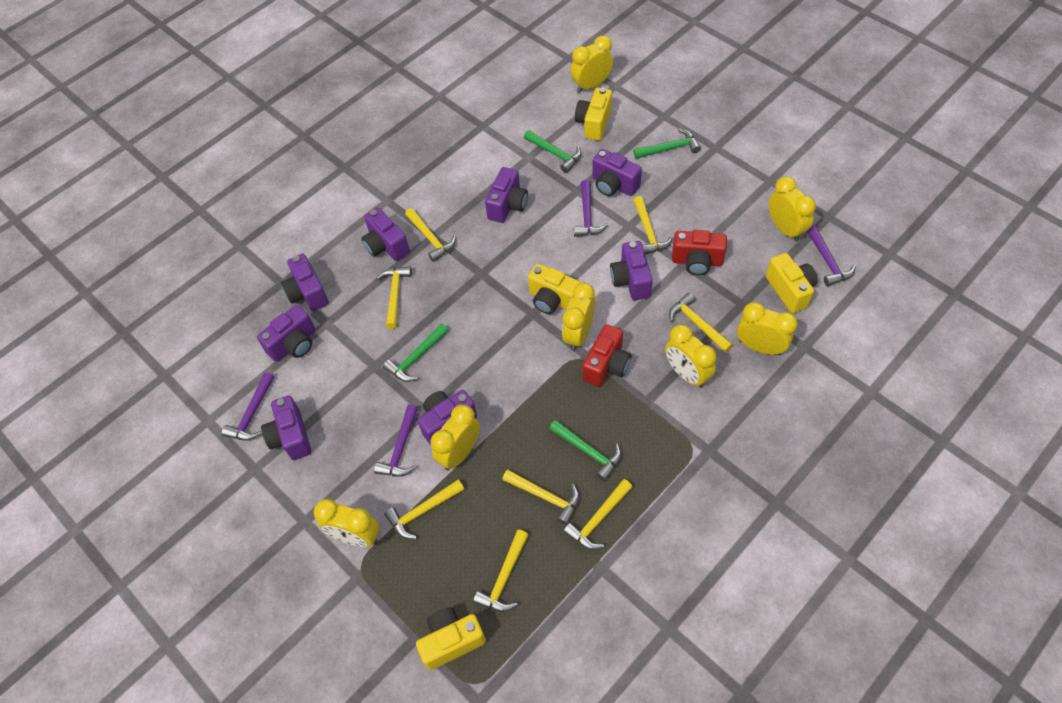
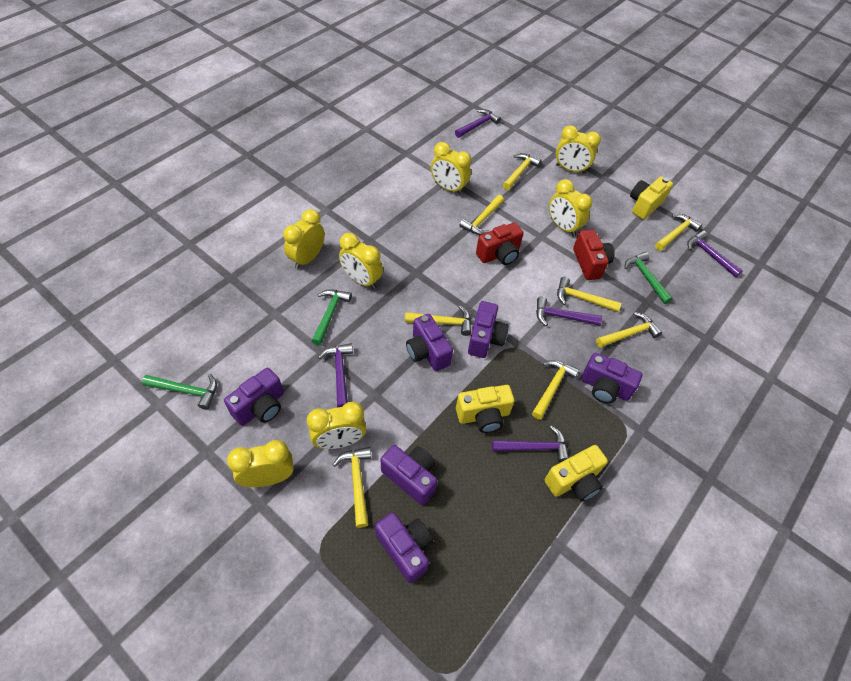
green hammer: 4 -> 3
purple camera: 8 -> 6
purple hammer: 4 -> 5
yellow camera: 4 -> 3

